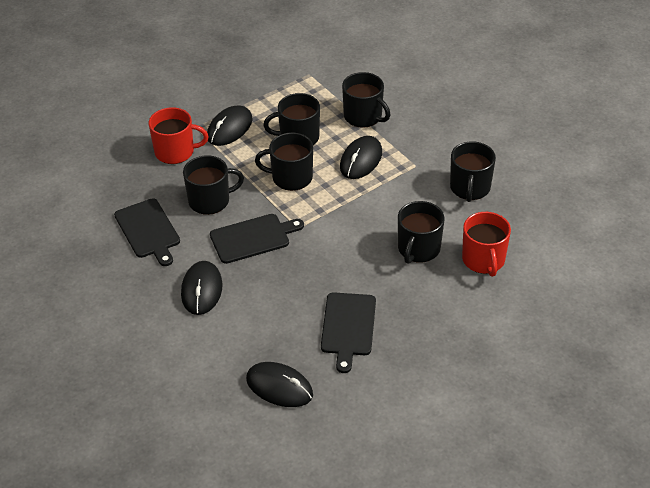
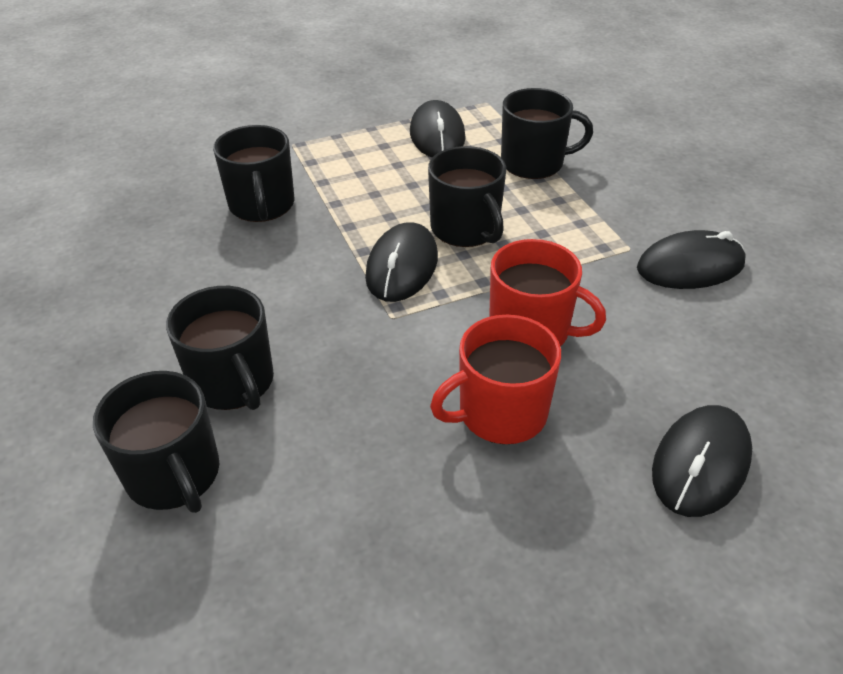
black cutting board: 3 -> 0
black mug: 6 -> 5

